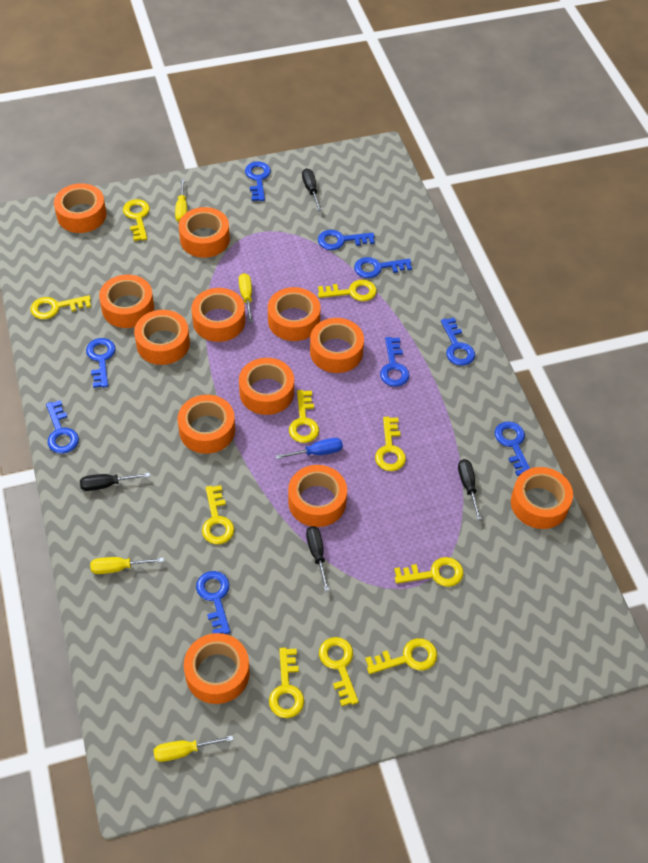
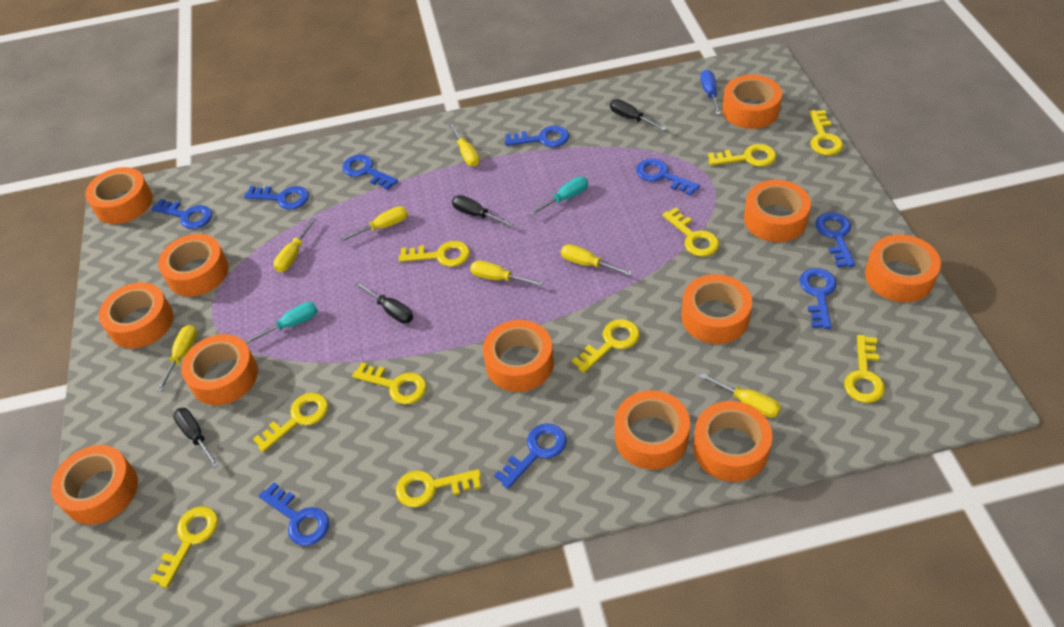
turquoise screwdriver: 0 -> 2
yellow screwdriver: 4 -> 7

